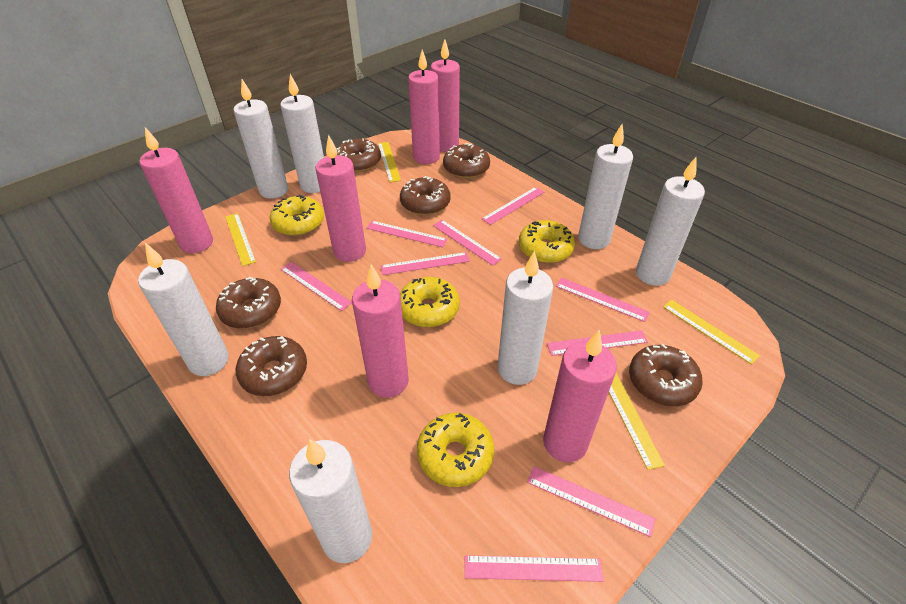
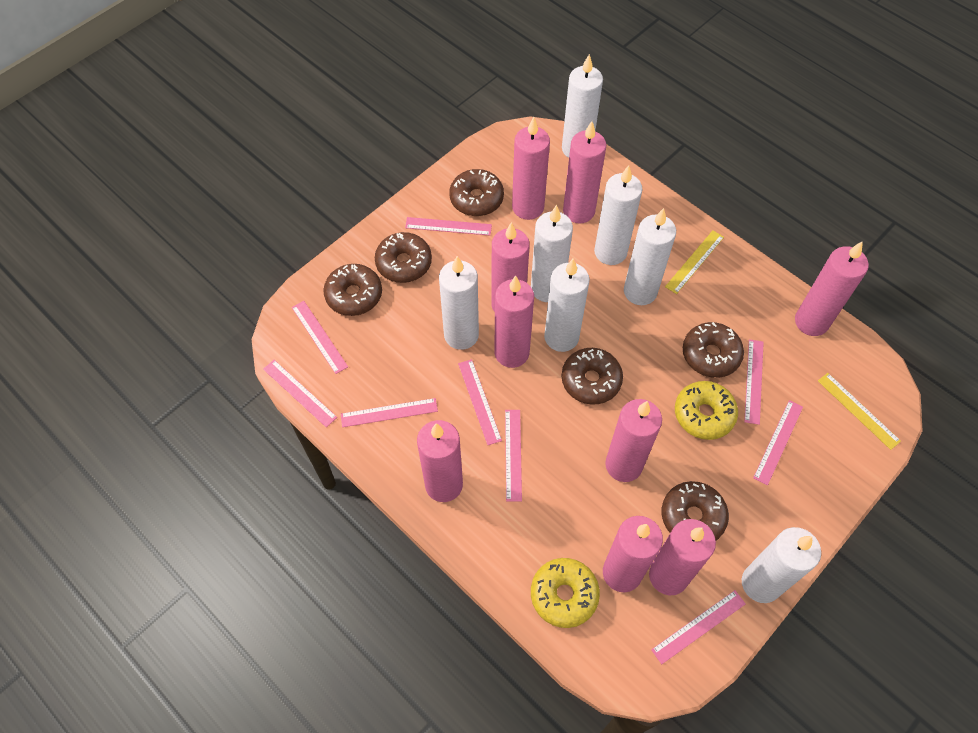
pink candle: 6 -> 9
yellow donut: 4 -> 2
yellow ruler: 4 -> 2

